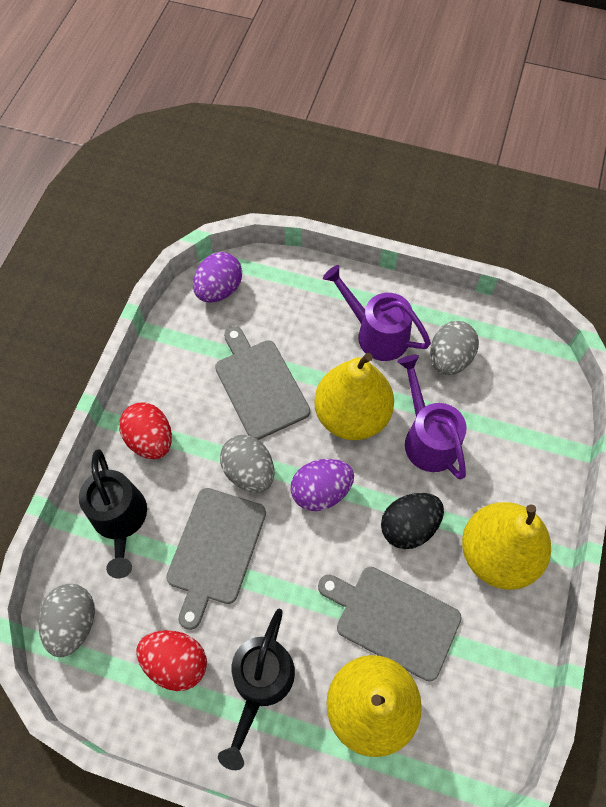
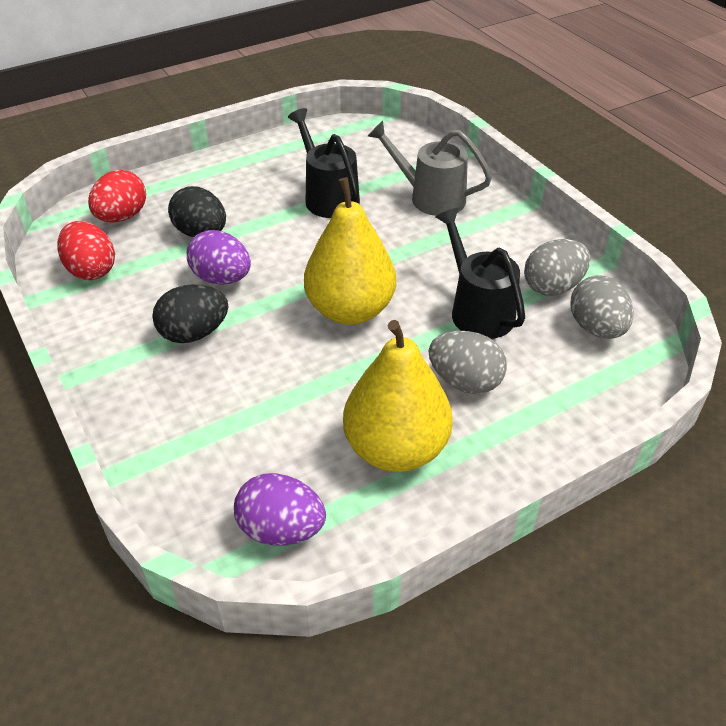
black egg: 1 -> 2
grey cutting board: 3 -> 0
grey watering can: 0 -> 1
purple watering can: 2 -> 0
yellow pear: 3 -> 2

